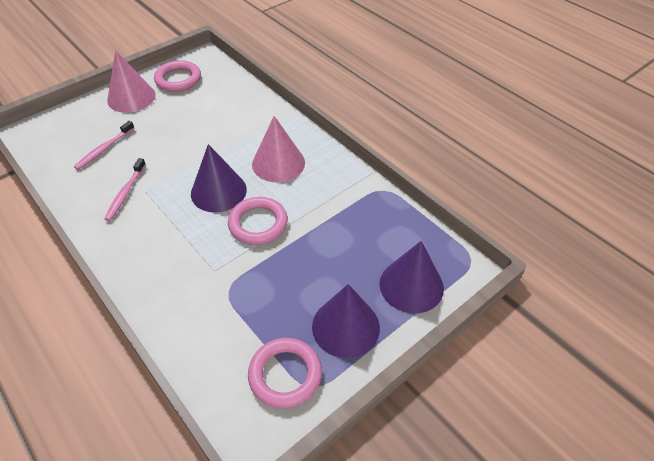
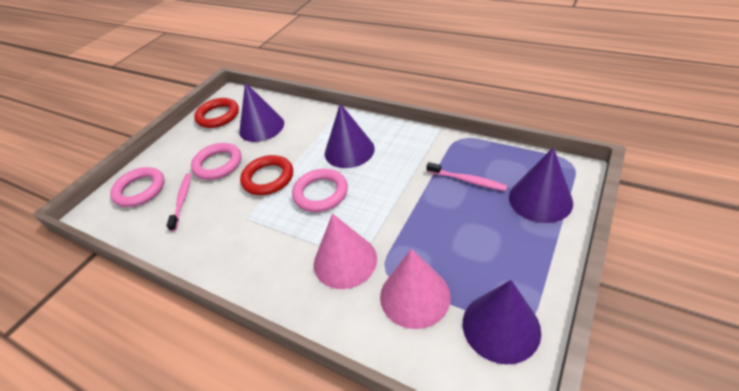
purple cone: 3 -> 4
red ring: 0 -> 2

